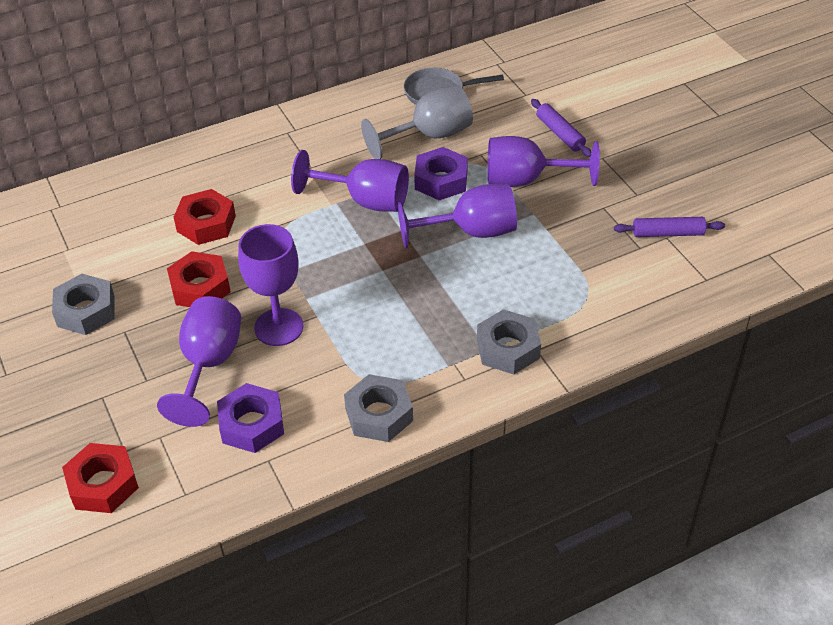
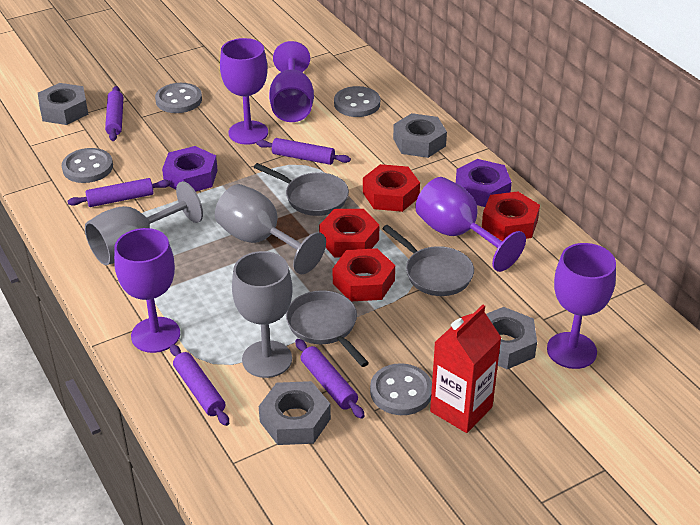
grey button: 0 -> 4
grey goblet: 1 -> 3
grey nut: 3 -> 4
grey pan: 1 -> 3
purple rolling pin: 2 -> 5
red carton: 0 -> 1
red nut: 3 -> 4

